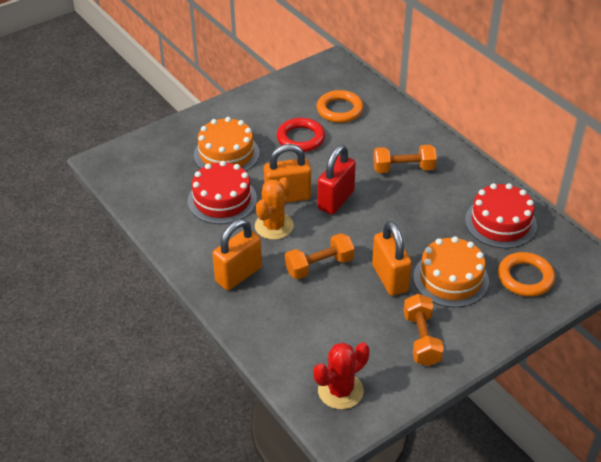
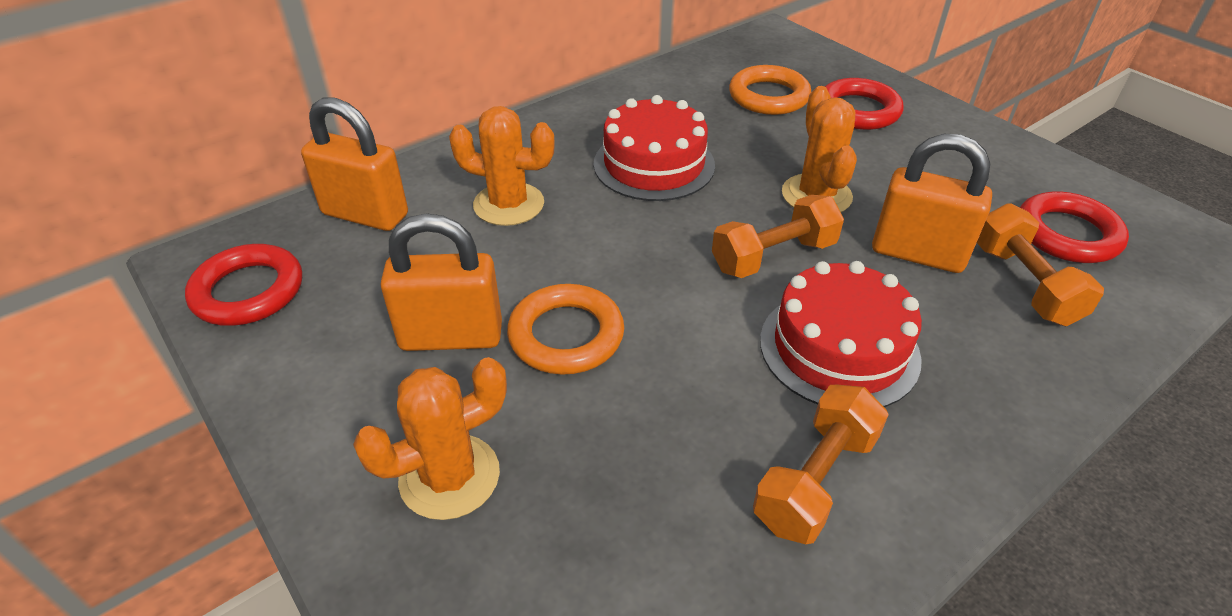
orange cactus: 1 -> 3
orange cake: 2 -> 0
red cactus: 1 -> 0
red padlock: 1 -> 0
red ring: 1 -> 3

